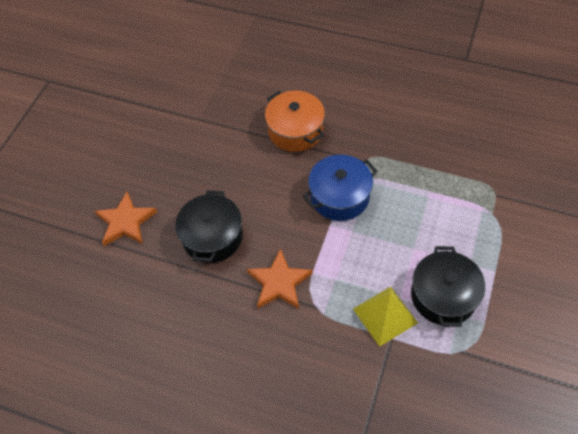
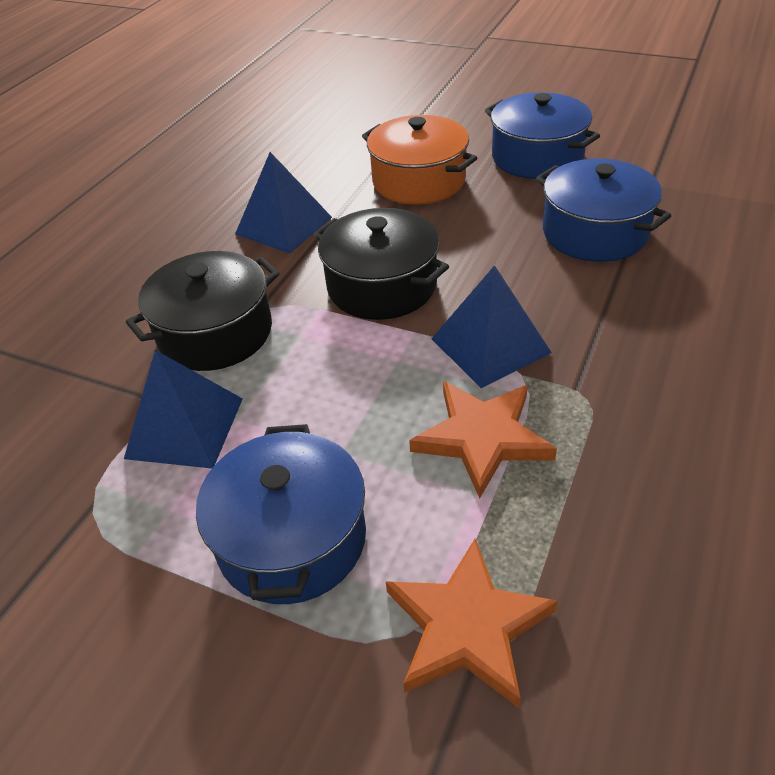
blue pot: 1 -> 3
blue pyramid: 0 -> 3
yellow pyramid: 1 -> 0

